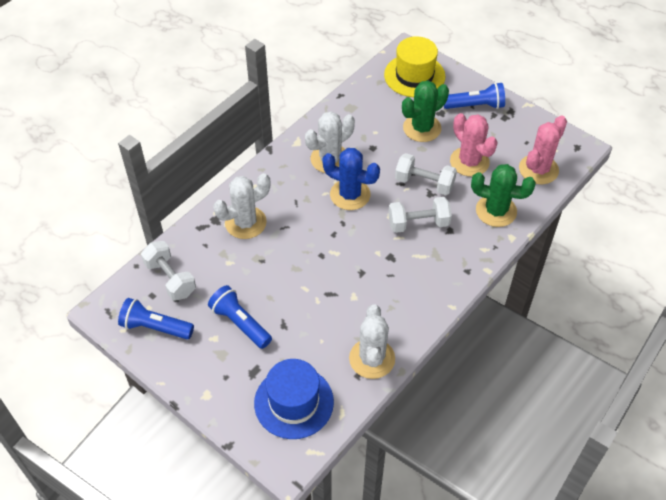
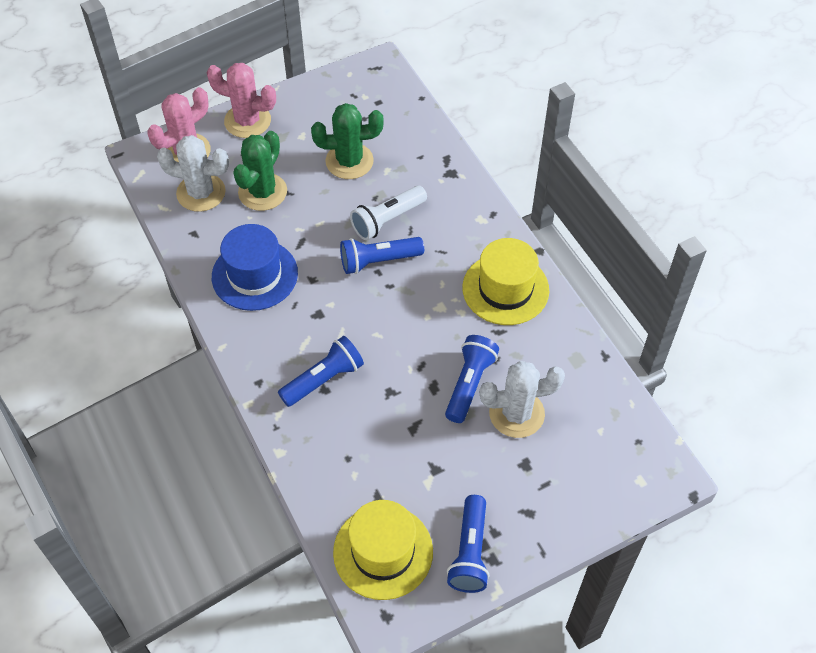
blue cactus: 1 -> 0
blue flashlight: 3 -> 4
white cactus: 3 -> 2
white dumbbell: 3 -> 0
white flashlight: 0 -> 1
yellow hat: 1 -> 2

